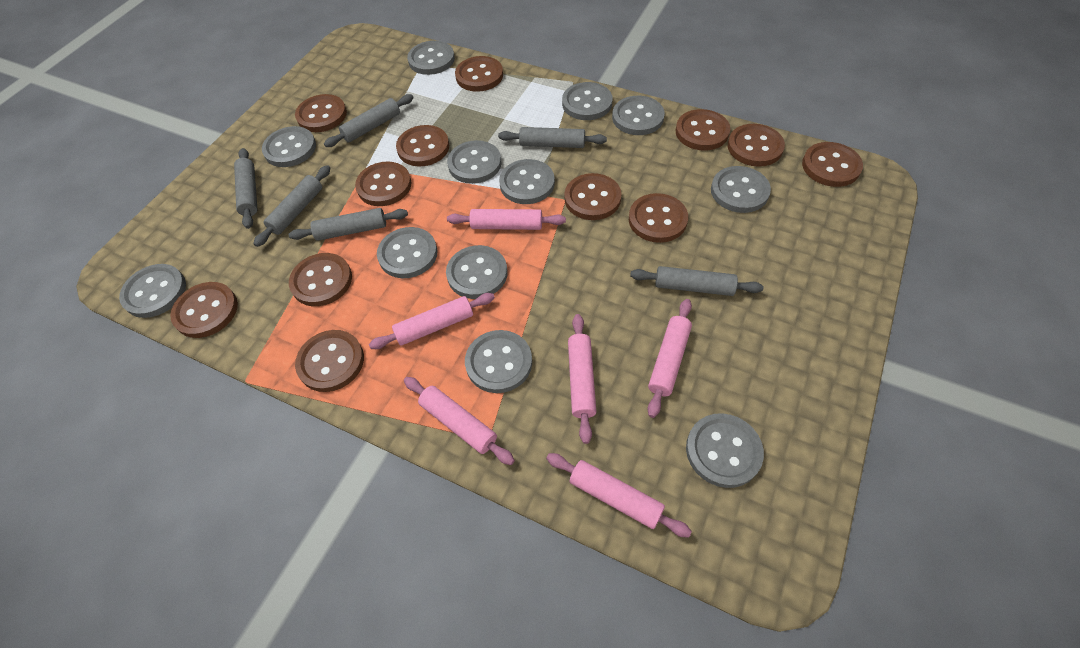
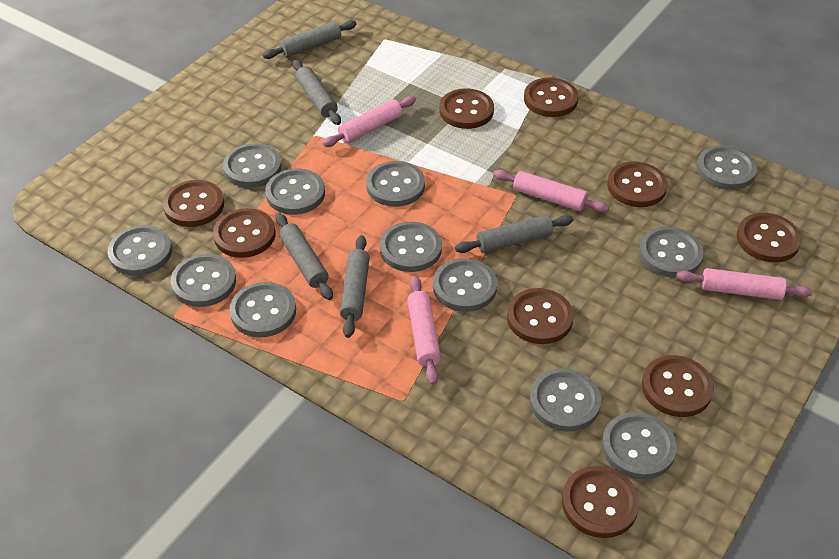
brown button: 12 -> 9
grey rolling pin: 6 -> 5
pink rolling pin: 6 -> 4

